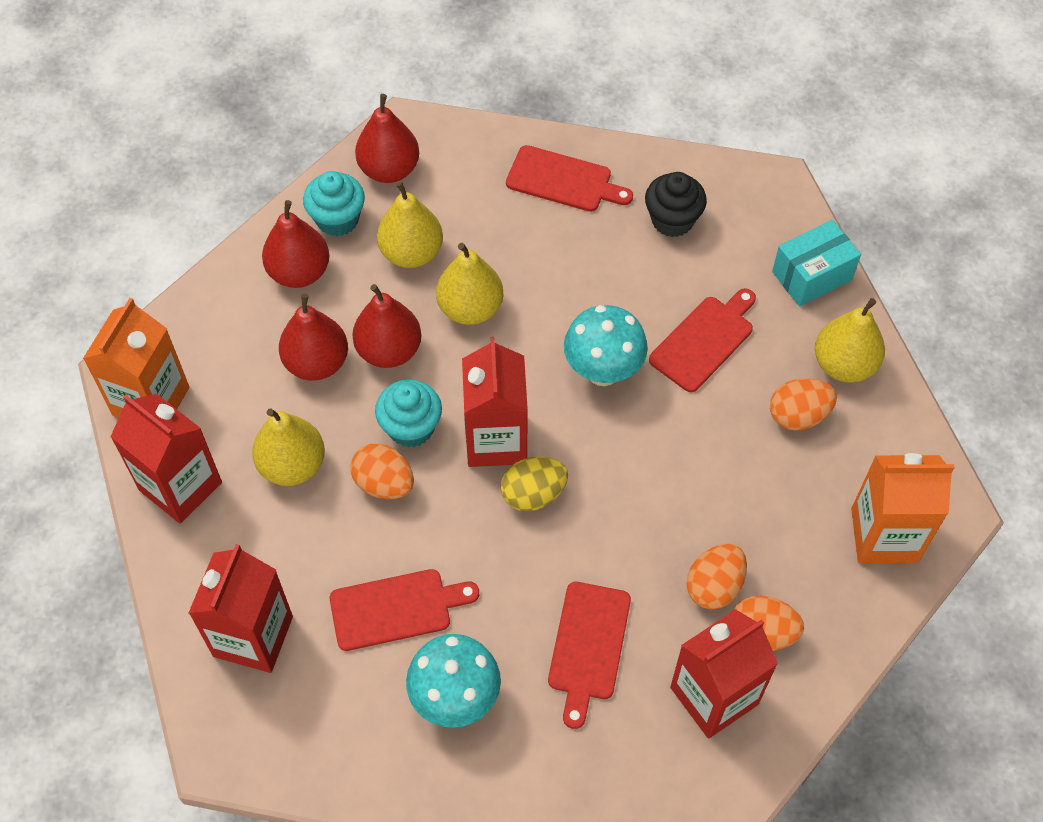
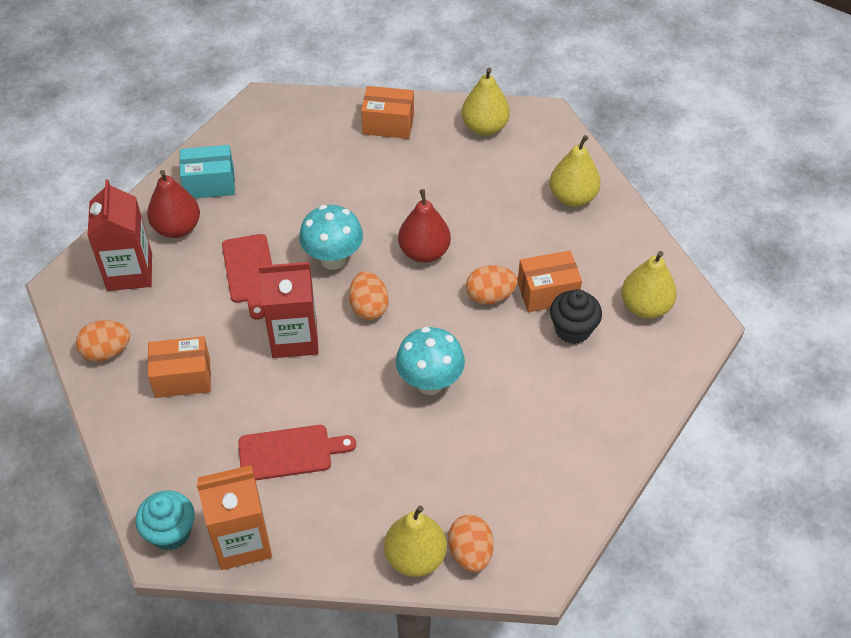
orange box: 0 -> 3
orange carton: 2 -> 1
red carton: 4 -> 2
red cutting board: 4 -> 2
red pear: 4 -> 2
turquoise cupcake: 2 -> 1
yellow egg: 1 -> 0

